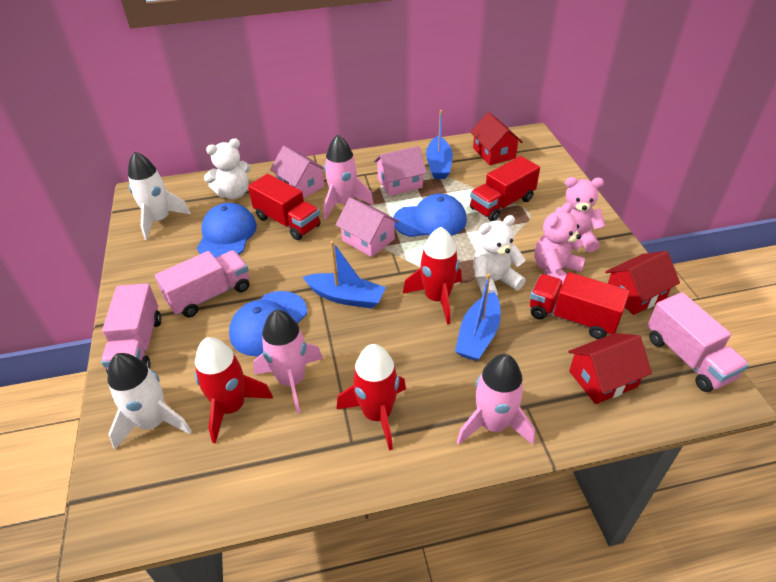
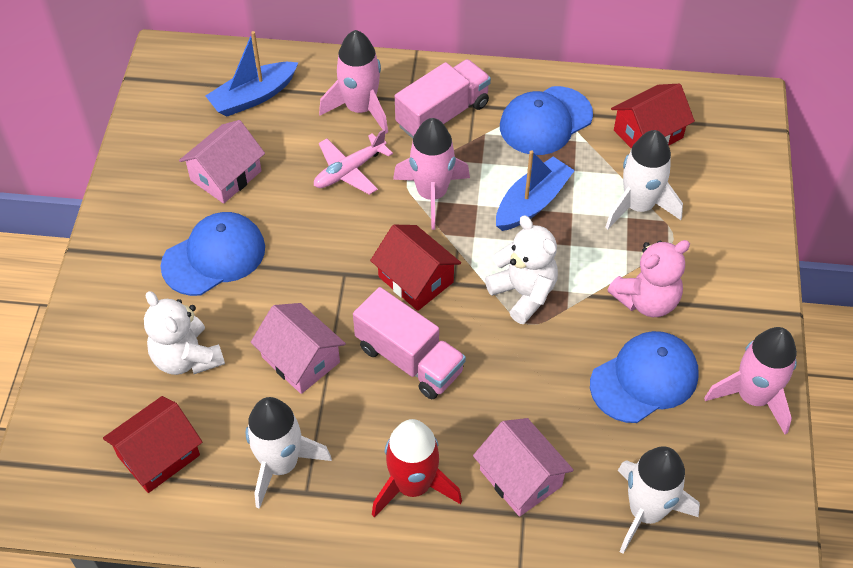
blue boat: 3 -> 2
pink plane: 0 -> 1
pink teddy bear: 2 -> 1
pink truck: 3 -> 2
red rocket: 3 -> 1
red truck: 3 -> 0
white rocket: 2 -> 3

